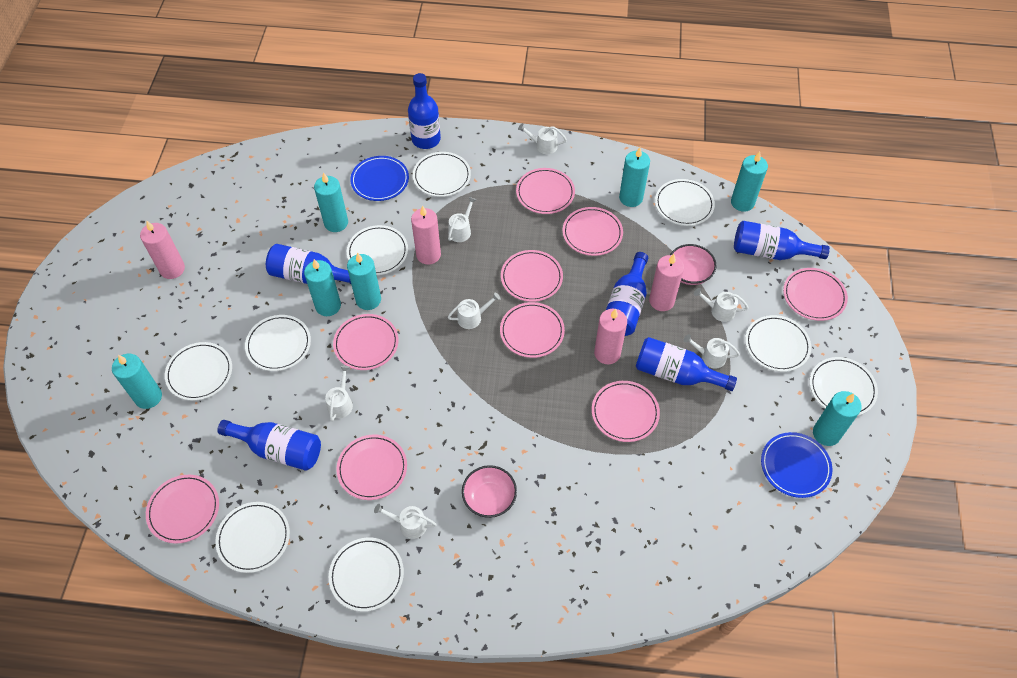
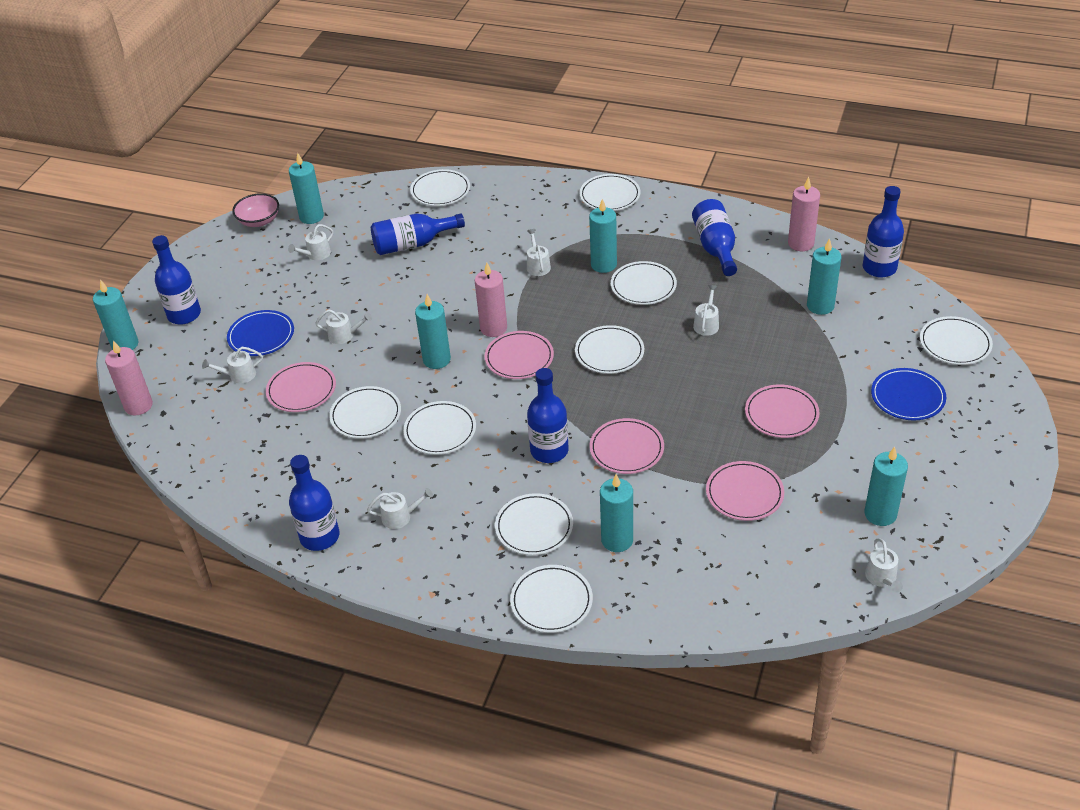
pink bowl: 2 -> 1
pink candle: 4 -> 3
pink plate: 9 -> 5

